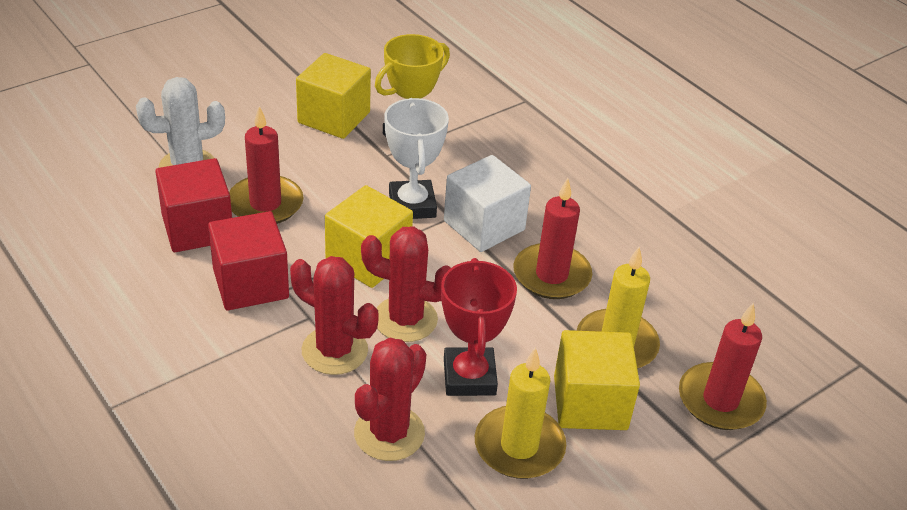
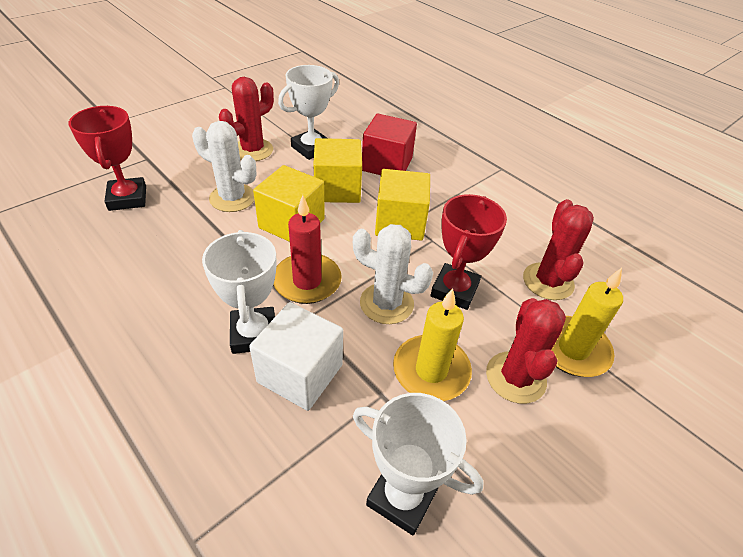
red candle: 3 -> 1
red cube: 2 -> 1
red trophy: 1 -> 2
white cactus: 1 -> 2
white trophy: 1 -> 3
yellow trophy: 1 -> 0

